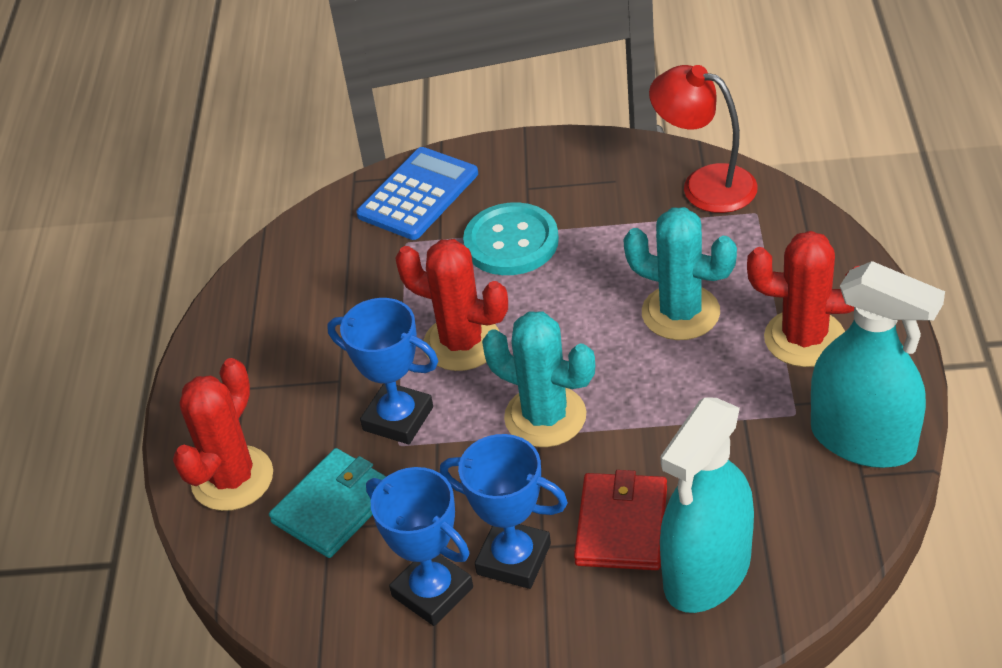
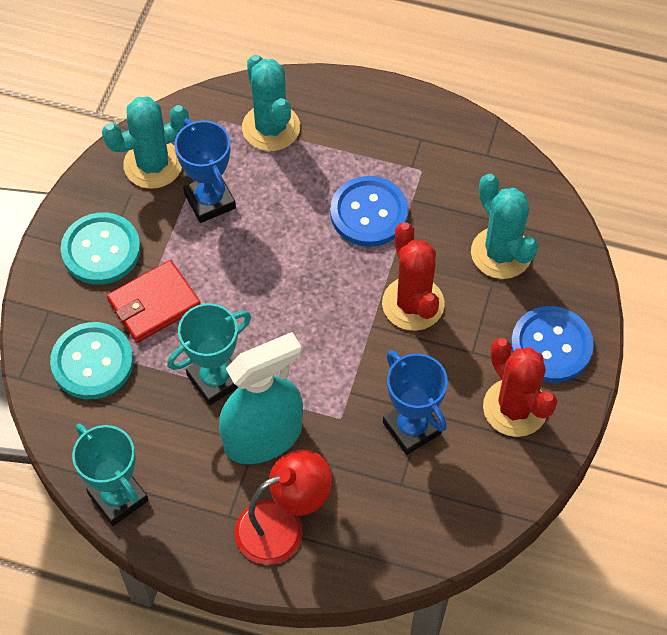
blue button: 0 -> 2
blue calculator: 1 -> 0
blue trophy: 3 -> 2
red cactus: 3 -> 2
turquoise button: 1 -> 2
turquoise cactus: 2 -> 3
turquoise spray bottle: 2 -> 1
turquoise trophy: 0 -> 2
turquoise wallet: 1 -> 0

